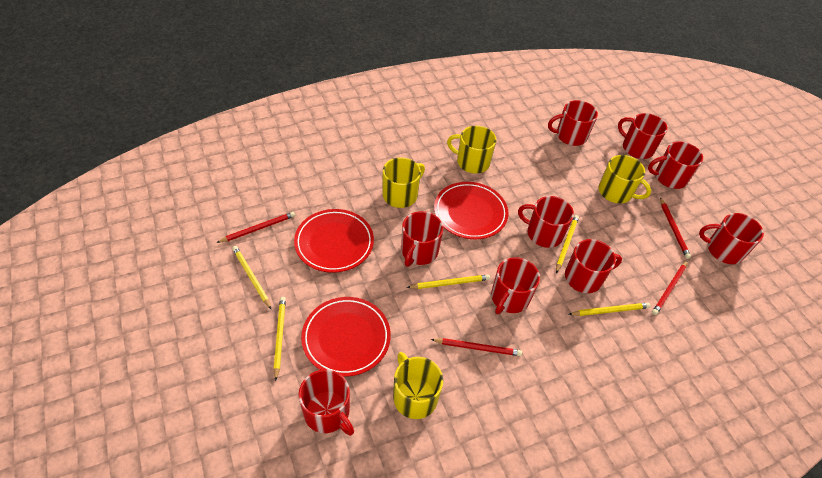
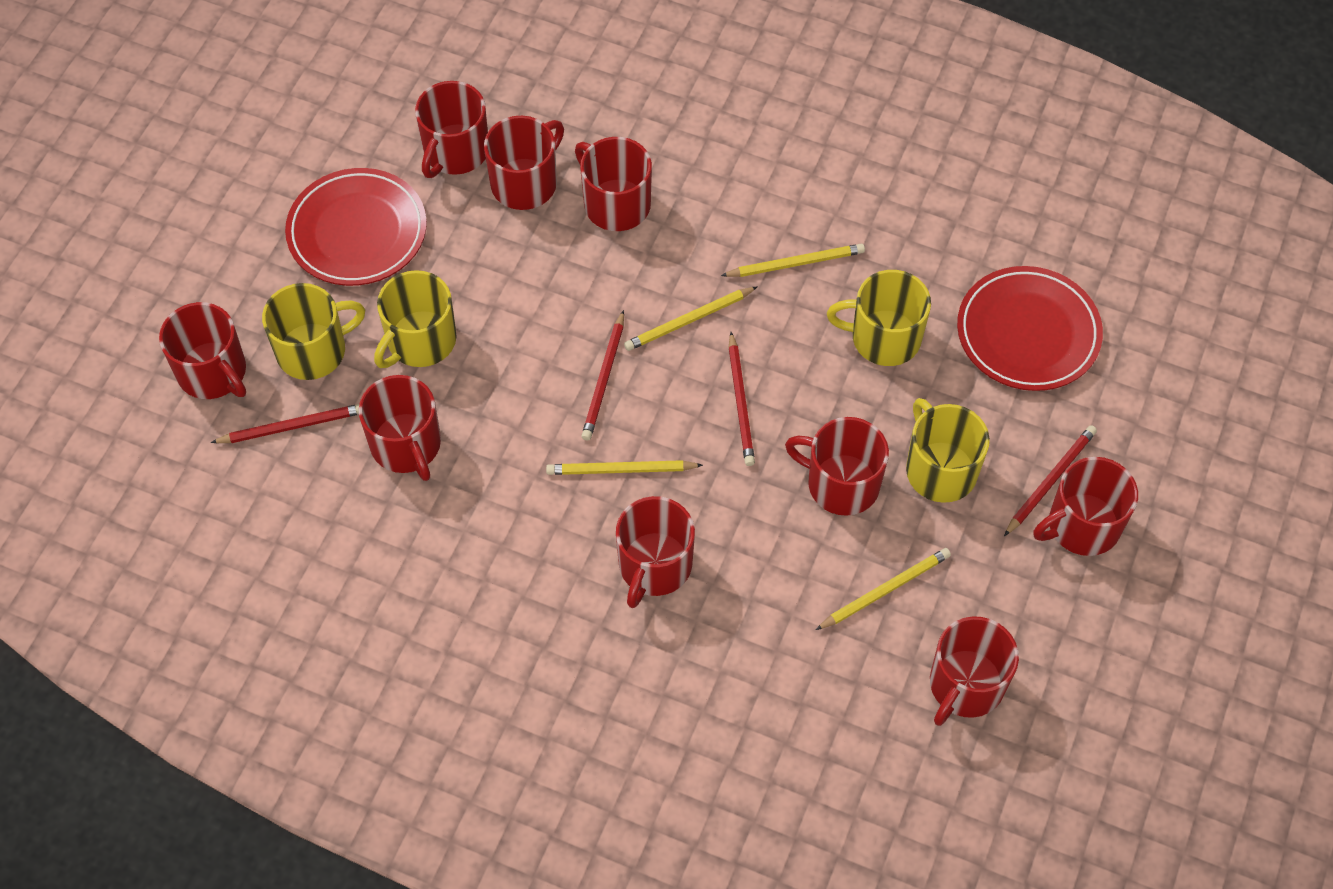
red plate: 3 -> 2
yellow pencil: 5 -> 4

